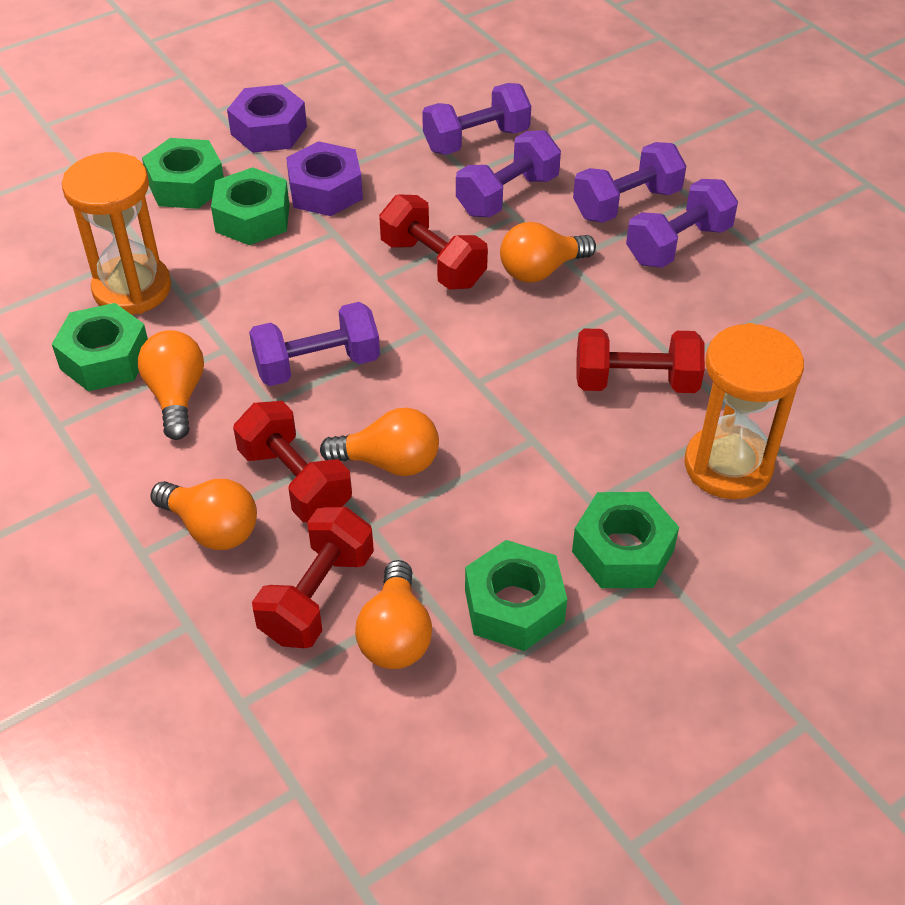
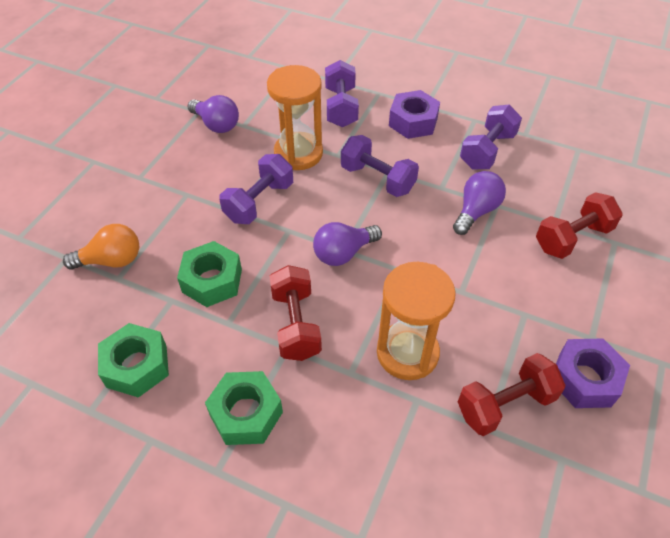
green nut: 5 -> 3
orange light bulb: 5 -> 1
purple dumbbell: 5 -> 4
purple light bulb: 0 -> 3
red dumbbell: 4 -> 3

